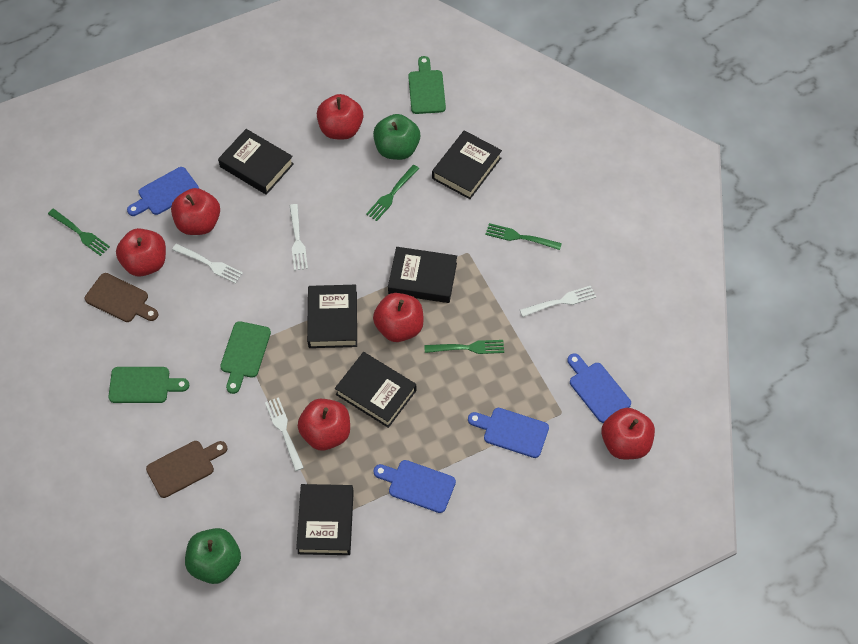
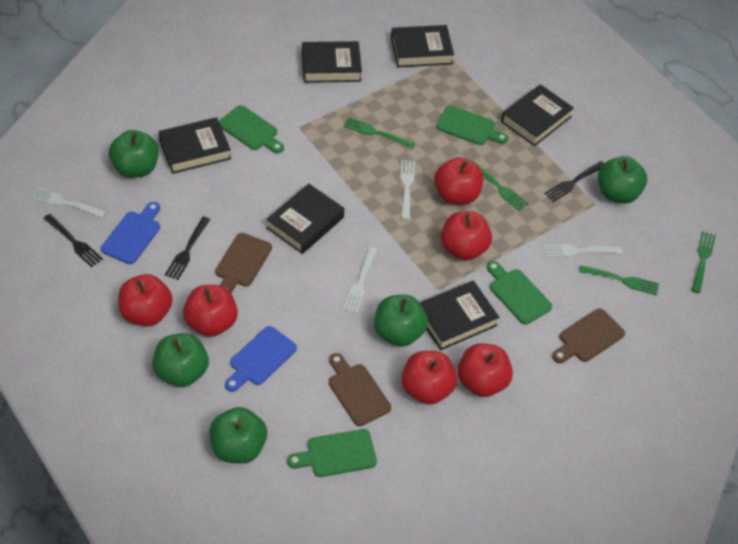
black fork: 0 -> 3
blue cutting board: 4 -> 2
brown cutting board: 2 -> 3
green apple: 2 -> 5
green cutting board: 3 -> 4

